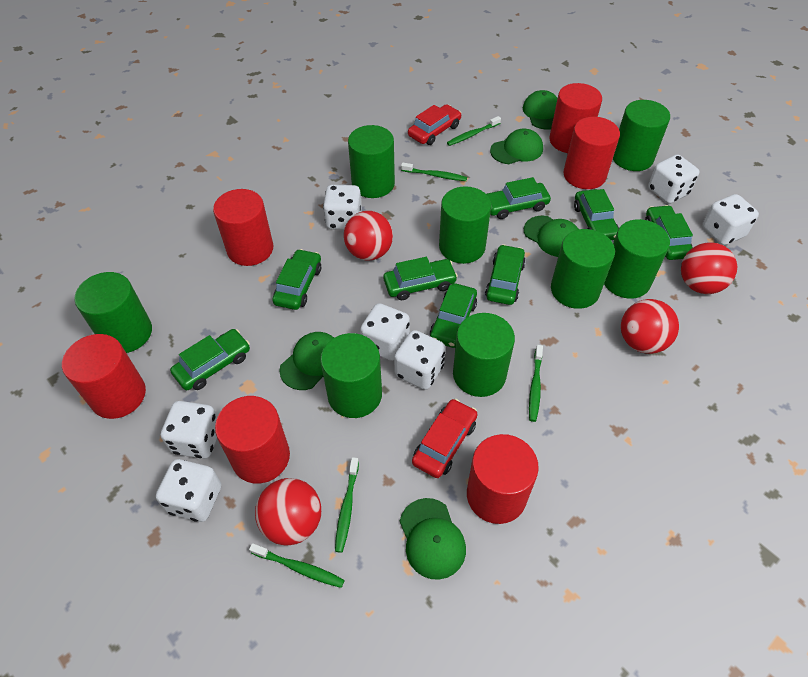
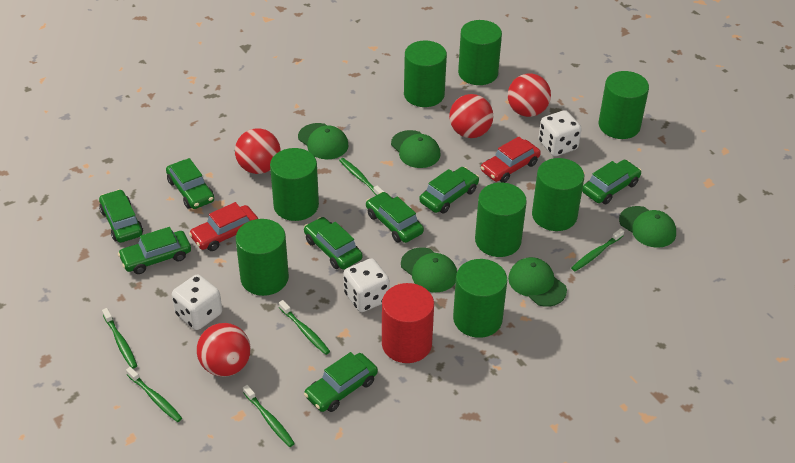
green toothbrush: 5 -> 6
red cylinder: 6 -> 1
white dice: 7 -> 3

